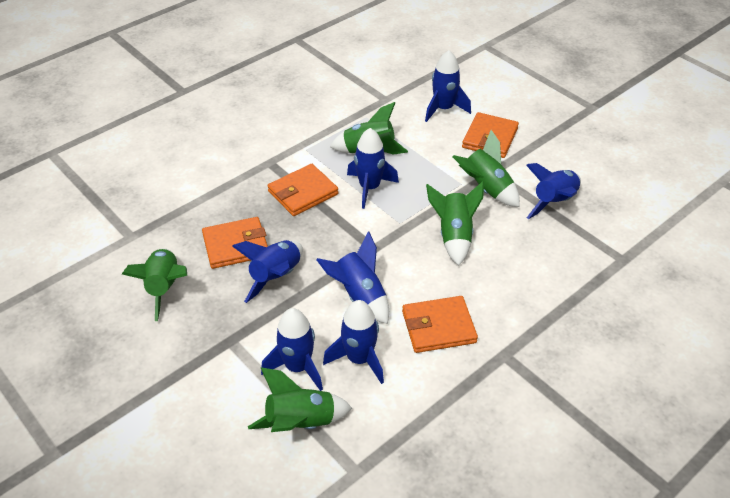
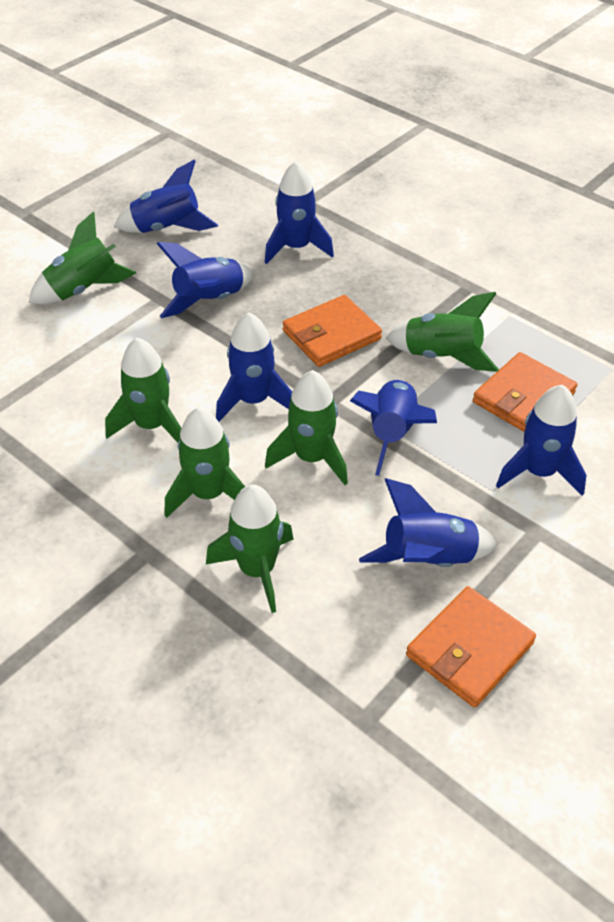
green rocket: 5 -> 6
orange wallet: 4 -> 3

